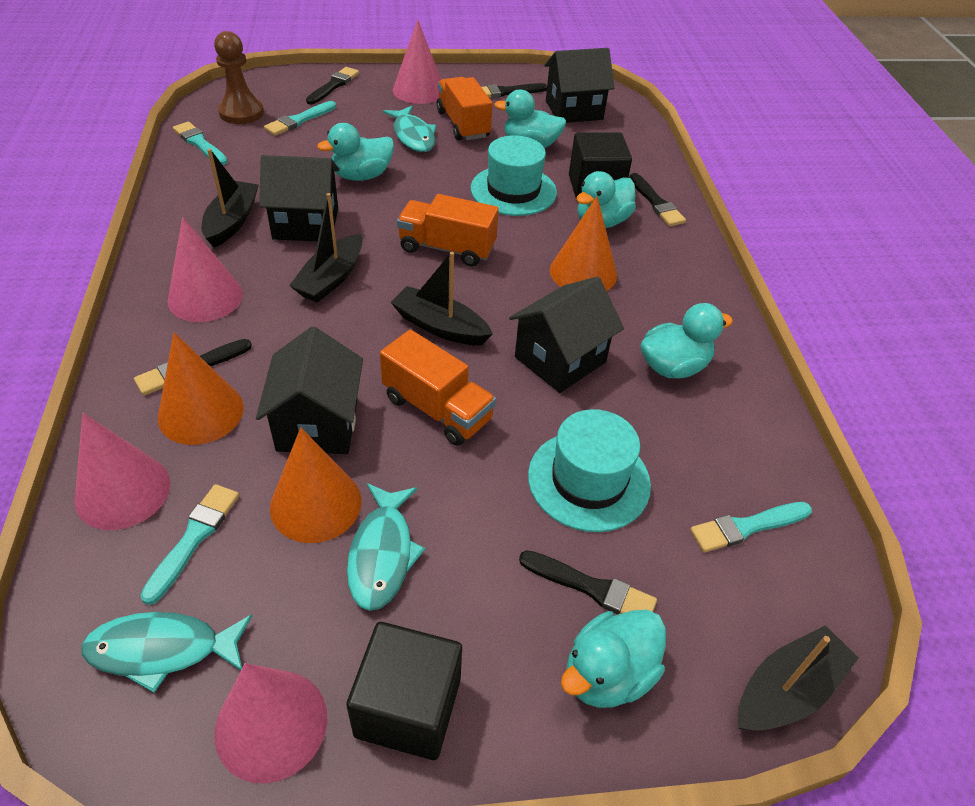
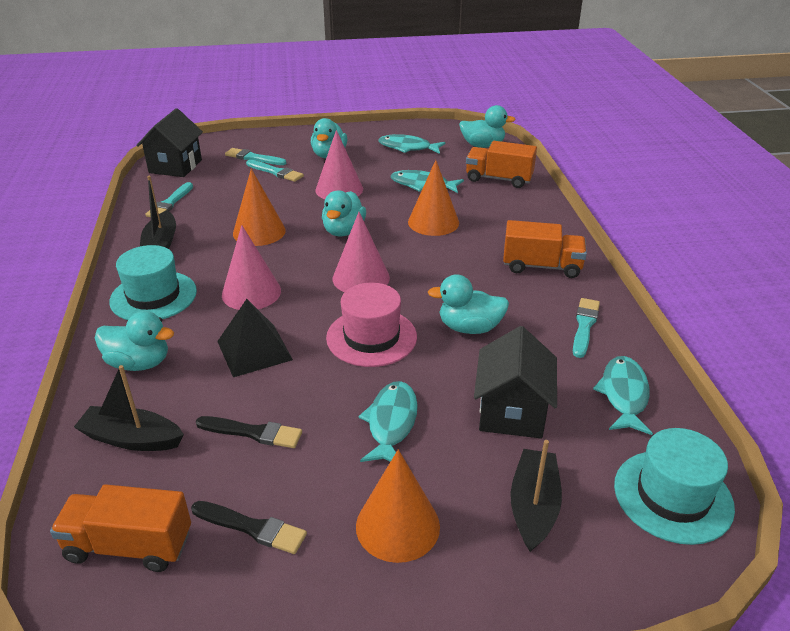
black boat: 4 -> 3
black brush: 5 -> 2
black cube: 2 -> 0
black house: 4 -> 2
black pyramid: 0 -> 1
brown pawn: 1 -> 0
pink cone: 4 -> 3
pink hat: 0 -> 1
turquoise fish: 3 -> 4

